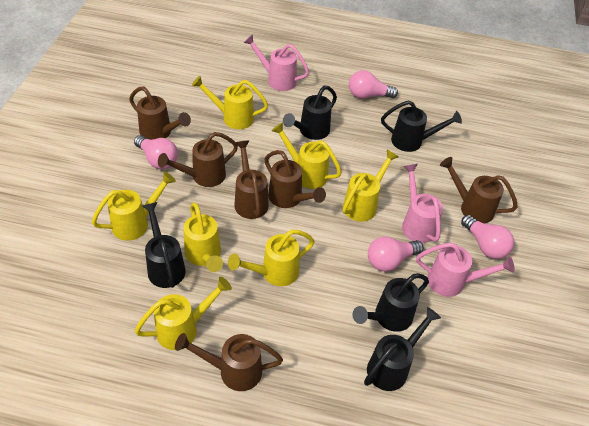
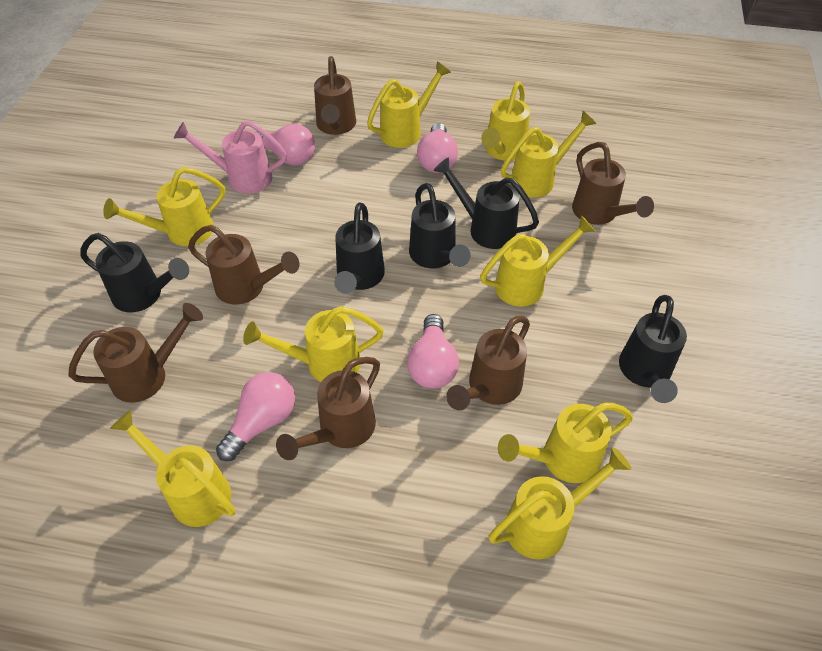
pink watering can: 3 -> 1
yellow watering can: 7 -> 9

